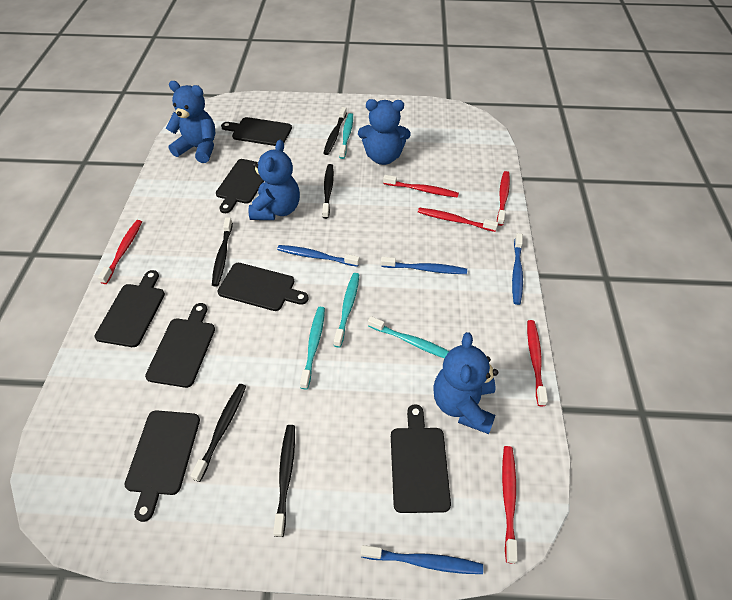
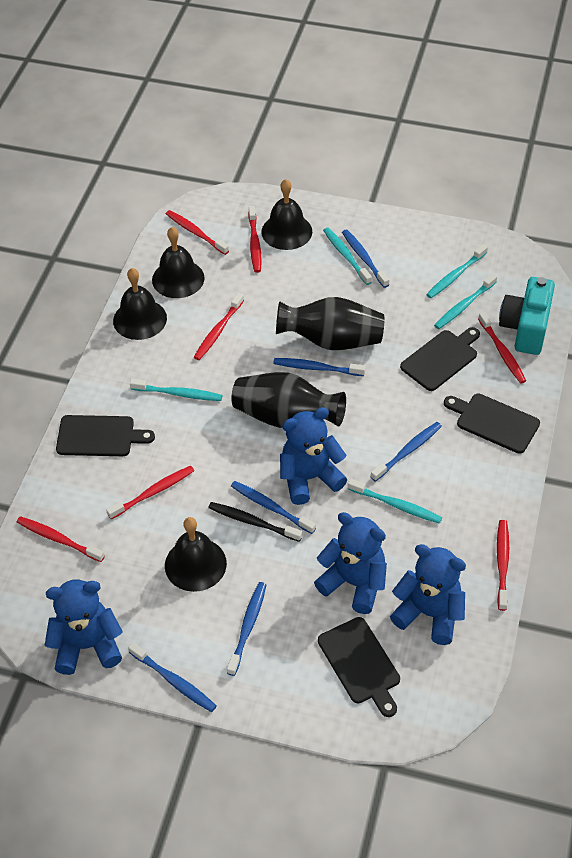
black bell: 0 -> 4
black cutting board: 7 -> 4
black toothbrush: 5 -> 1
black vase: 0 -> 2
blue toothbrush: 4 -> 6
red toothbrush: 6 -> 7
turquoise camera: 0 -> 1
turquoise toothbrush: 4 -> 5

